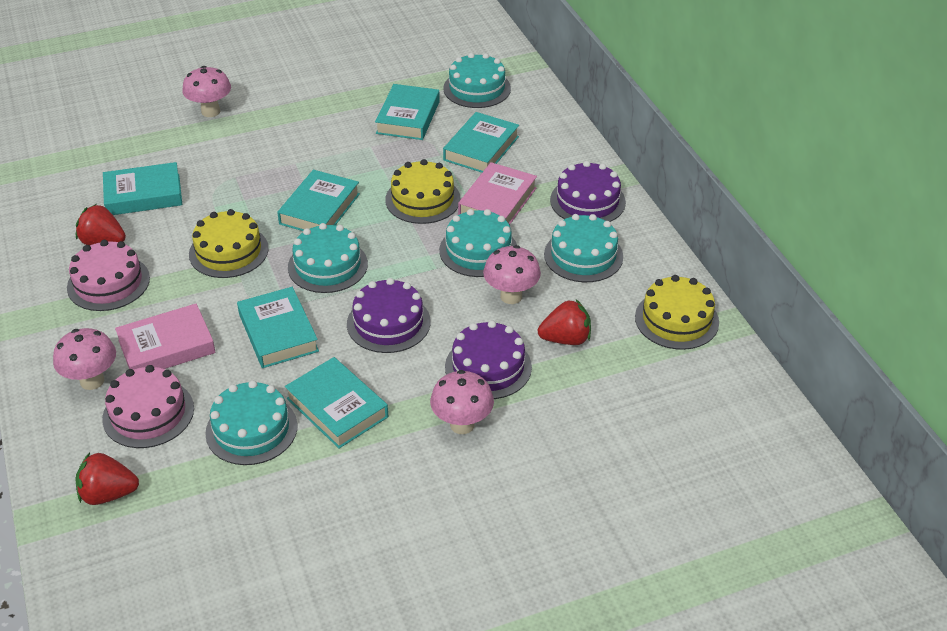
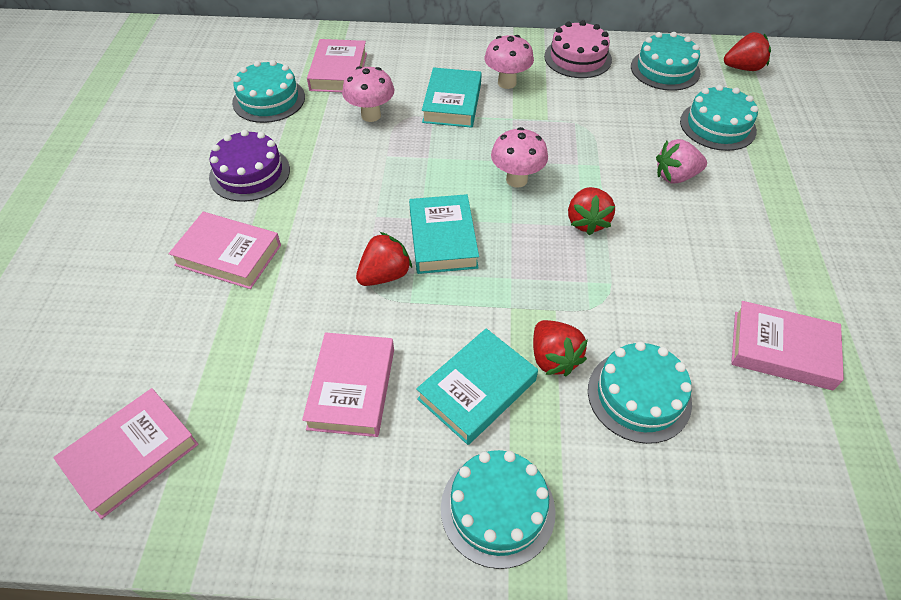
pink book: 2 -> 5
pink cake: 2 -> 1
pink mushroom: 4 -> 3
pink strawberry: 0 -> 1
purple cake: 3 -> 1
red strawberry: 3 -> 4
turquoise book: 6 -> 3
yellow cake: 3 -> 0

